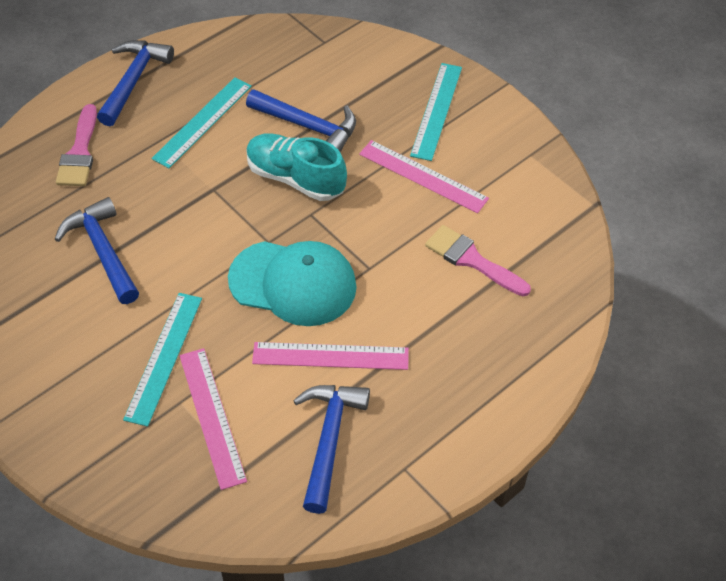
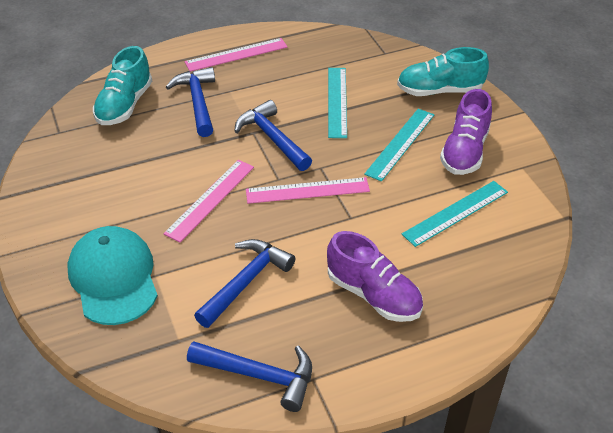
pink brush: 2 -> 0
purple shoe: 0 -> 2
turquoise shoe: 1 -> 2

